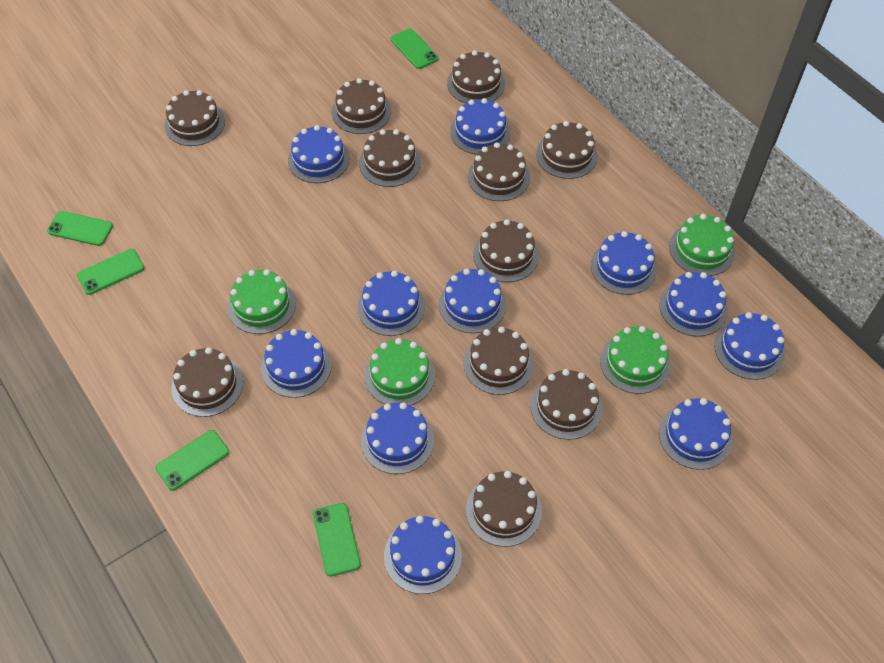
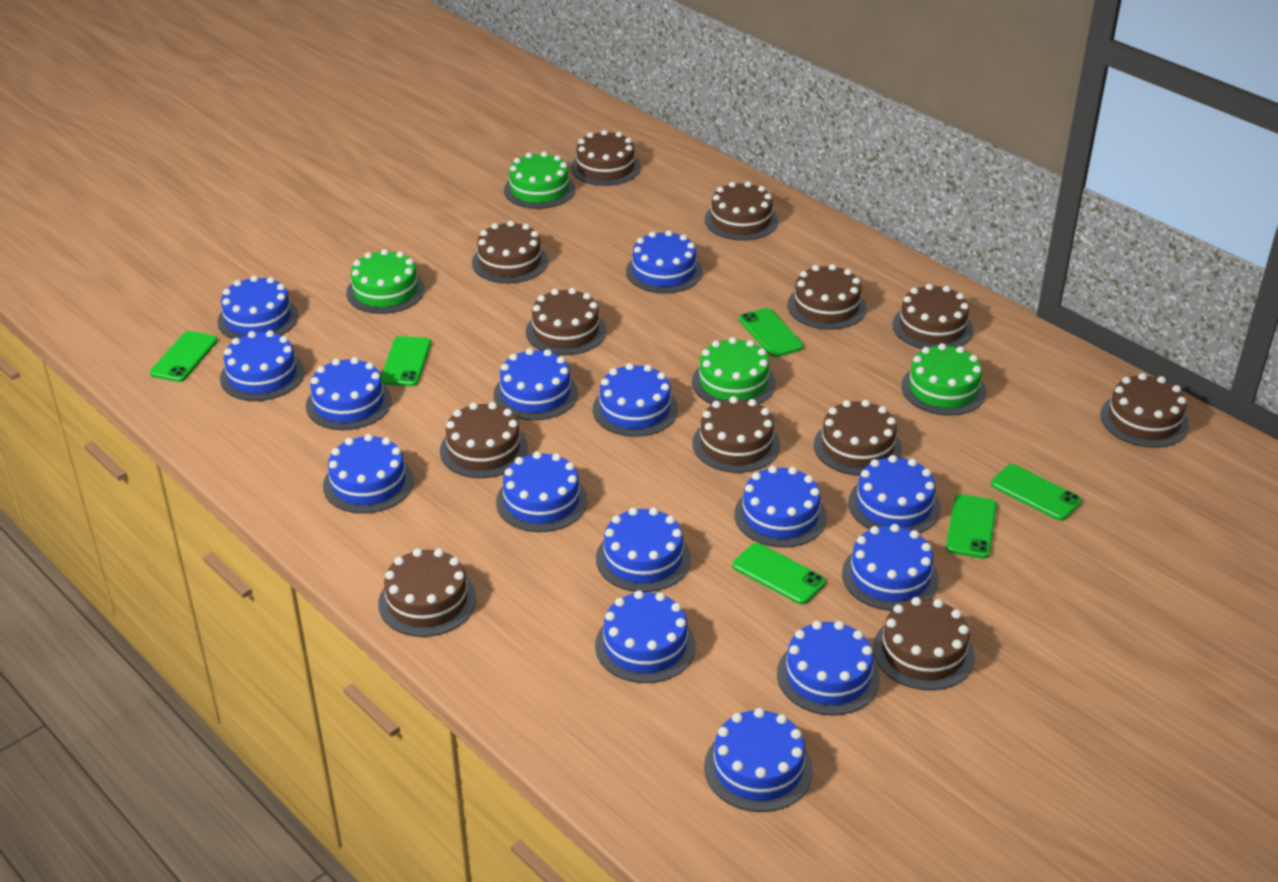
blue cake: 11 -> 15
brown cake: 11 -> 12
green phone: 5 -> 6

